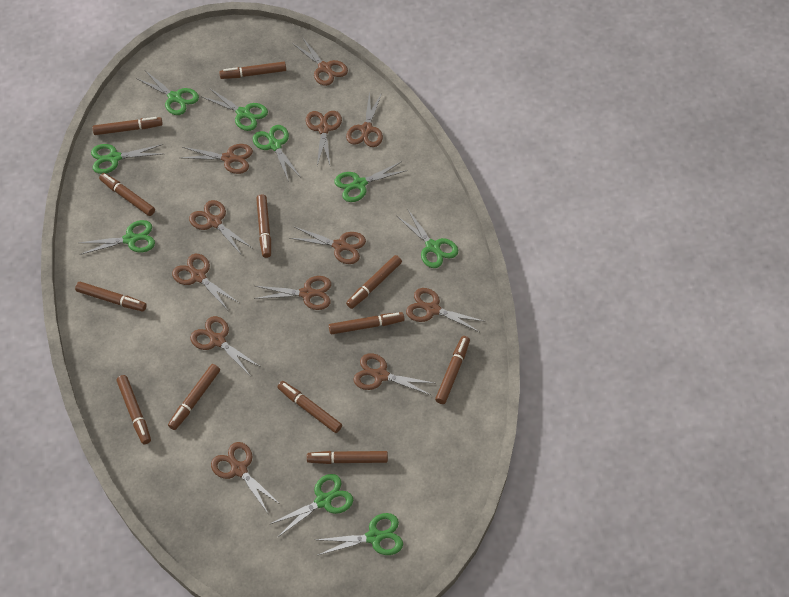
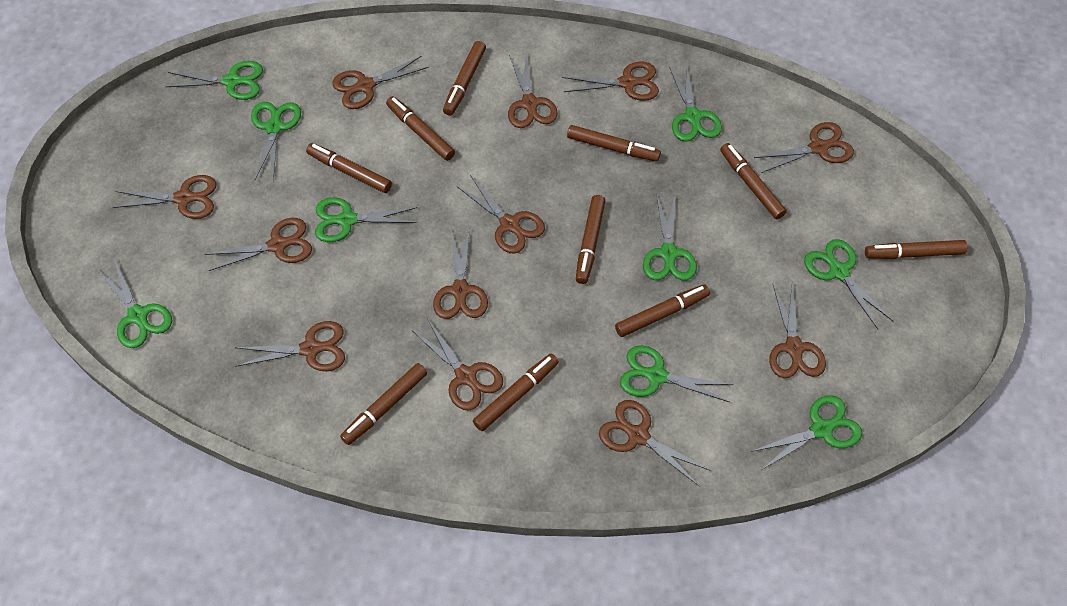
brown marker: 12 -> 10

